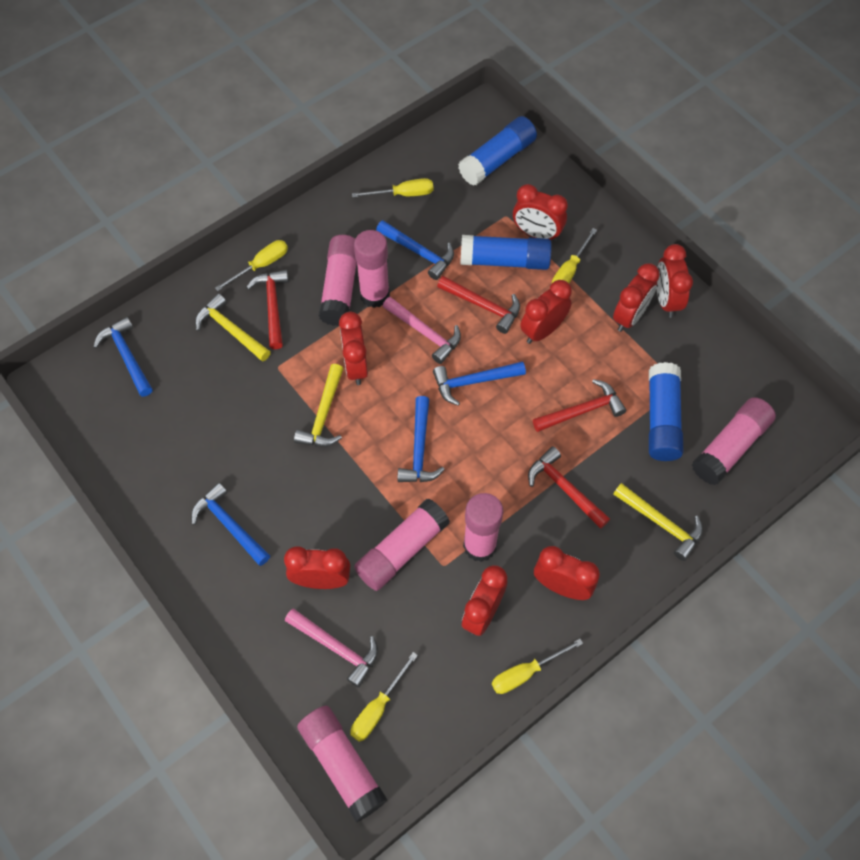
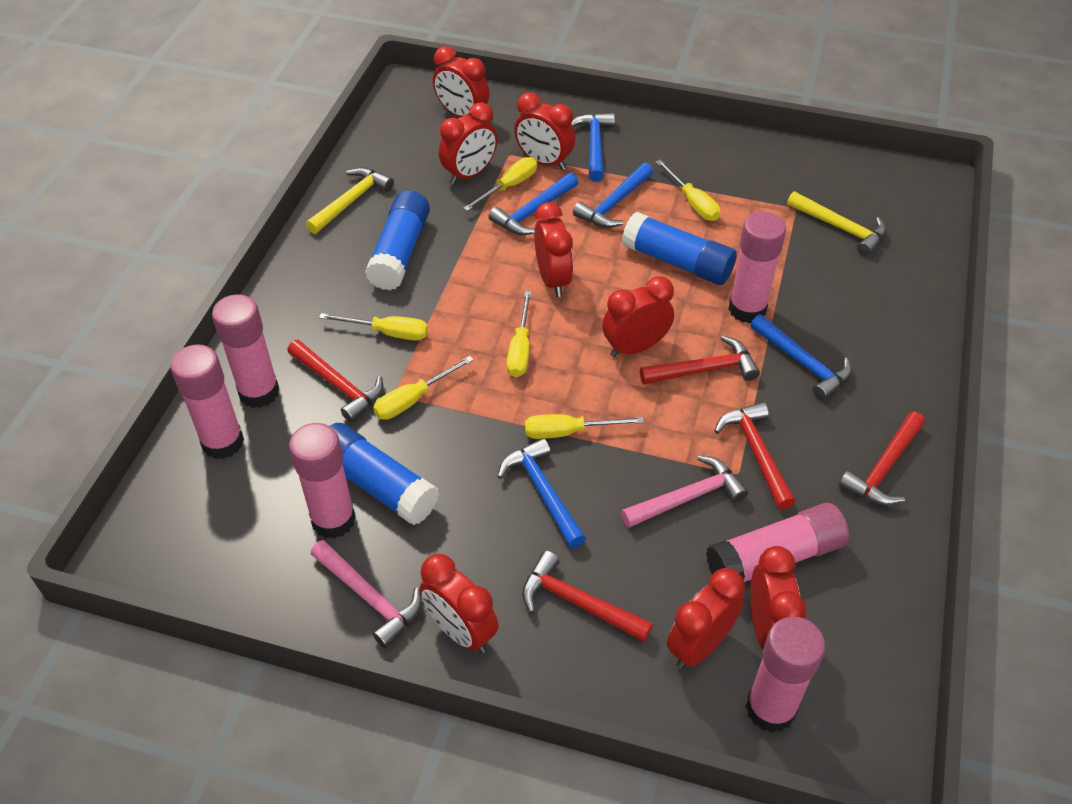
red hammer: 4 -> 5
yellow hammer: 3 -> 2
yellow screwdriver: 5 -> 6

